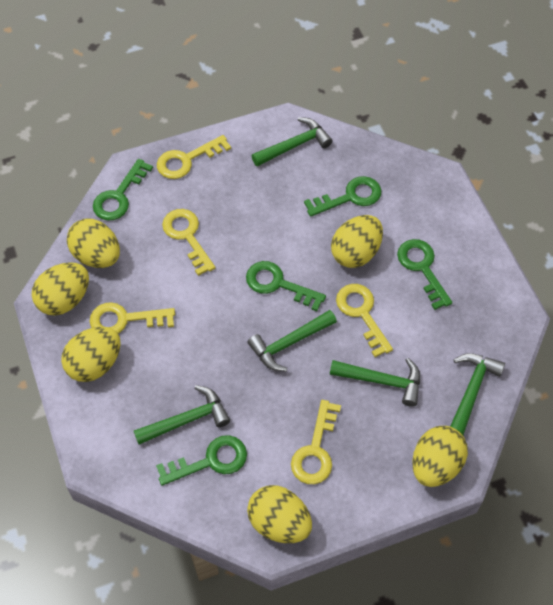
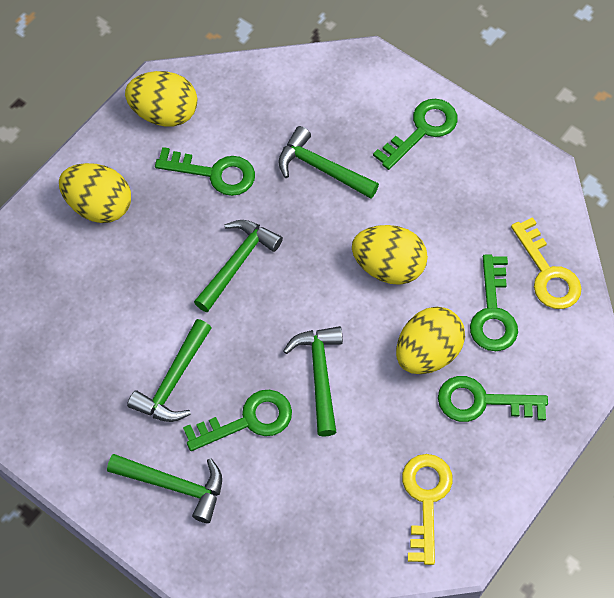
yellow egg: 6 -> 4
yellow key: 5 -> 2

